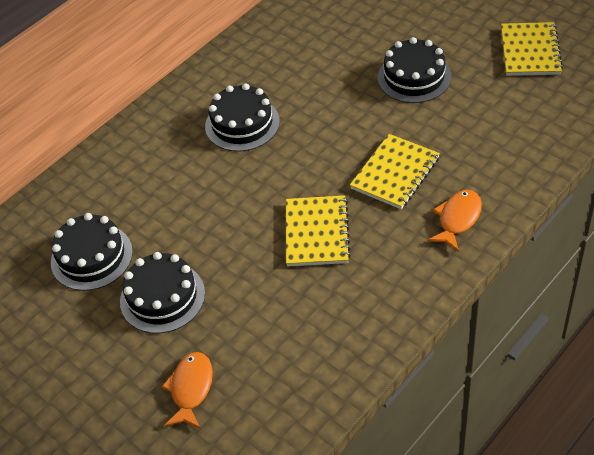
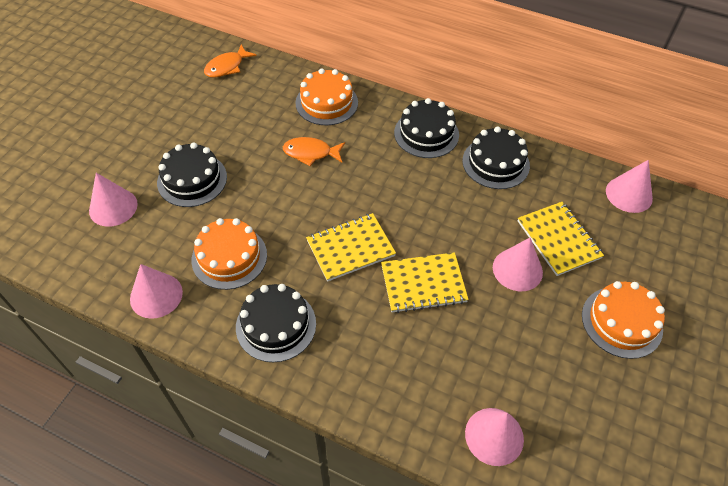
orange cake: 0 -> 3
pink cone: 0 -> 5

